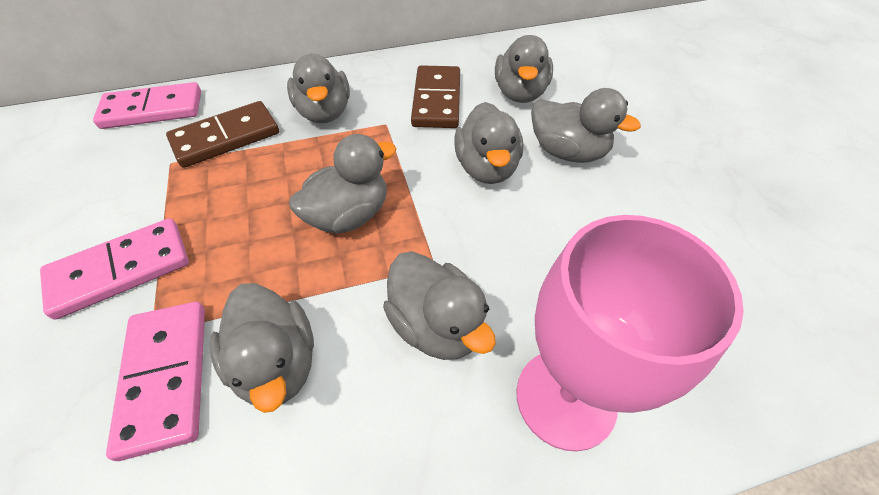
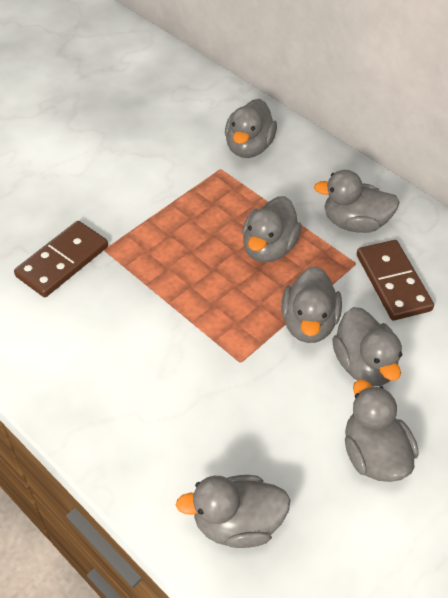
pink domino: 3 -> 0
pink goblet: 1 -> 0

